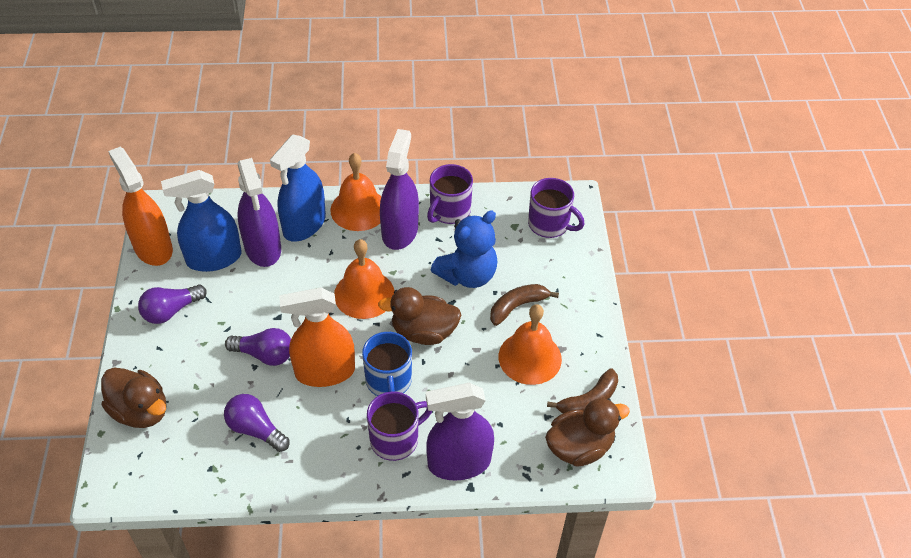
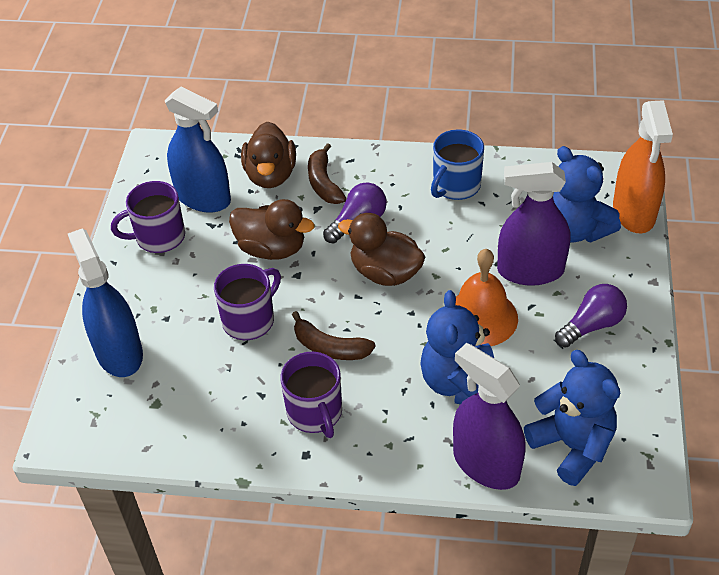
blue teddy bear: 1 -> 3
orange bell: 3 -> 1
orange spray bottle: 2 -> 1
purple light bulb: 3 -> 2
purple spray bottle: 3 -> 2

